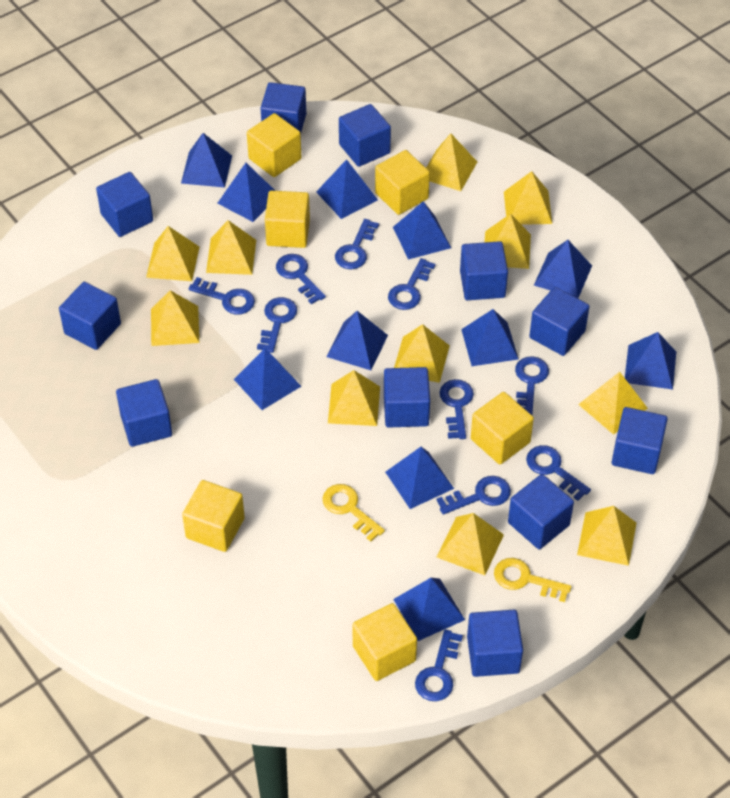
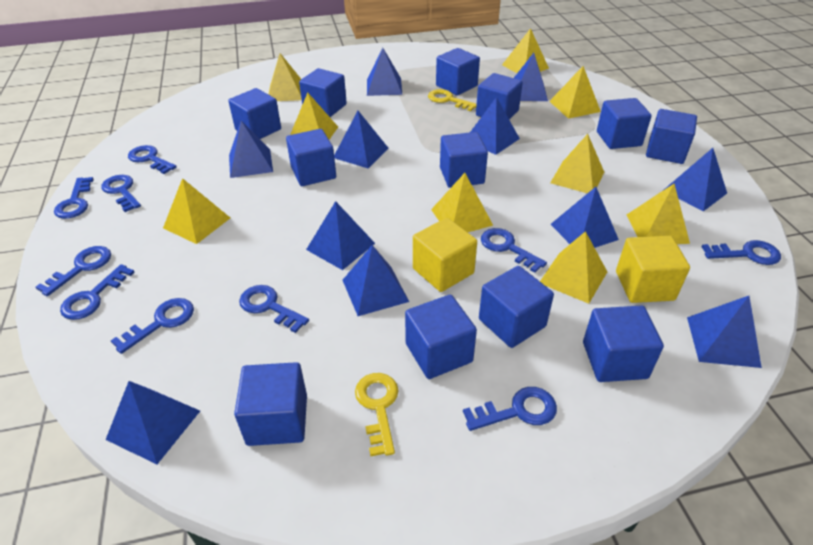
blue cube: 11 -> 12
yellow cube: 6 -> 2
yellow pyramid: 11 -> 9

